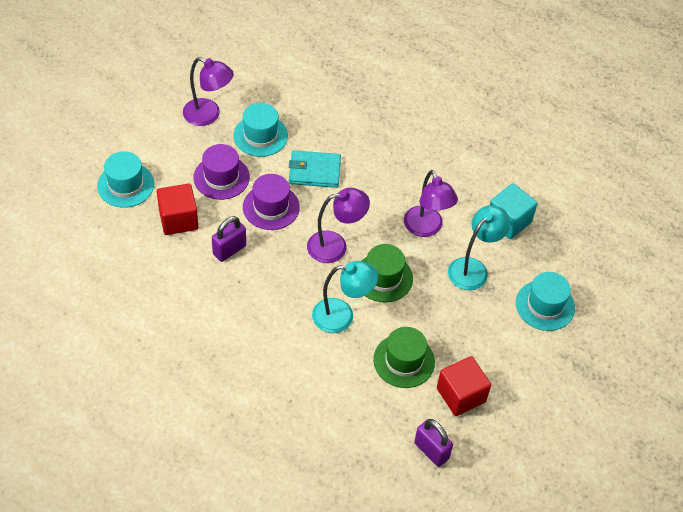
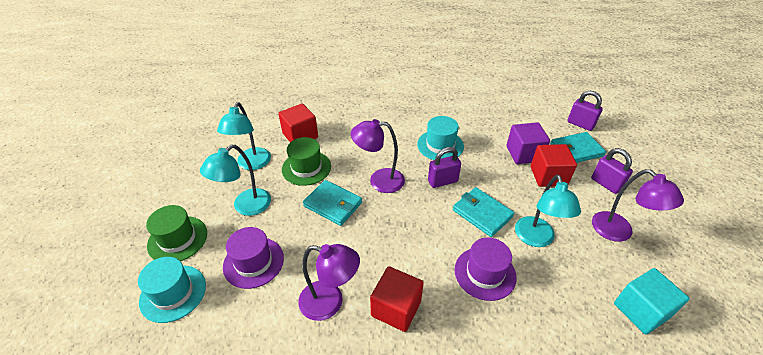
purple cube: 0 -> 1
purple padlock: 2 -> 3
red cube: 2 -> 3
turquoise hat: 3 -> 2
turquoise lamp: 2 -> 3
turquoise wallet: 1 -> 3

